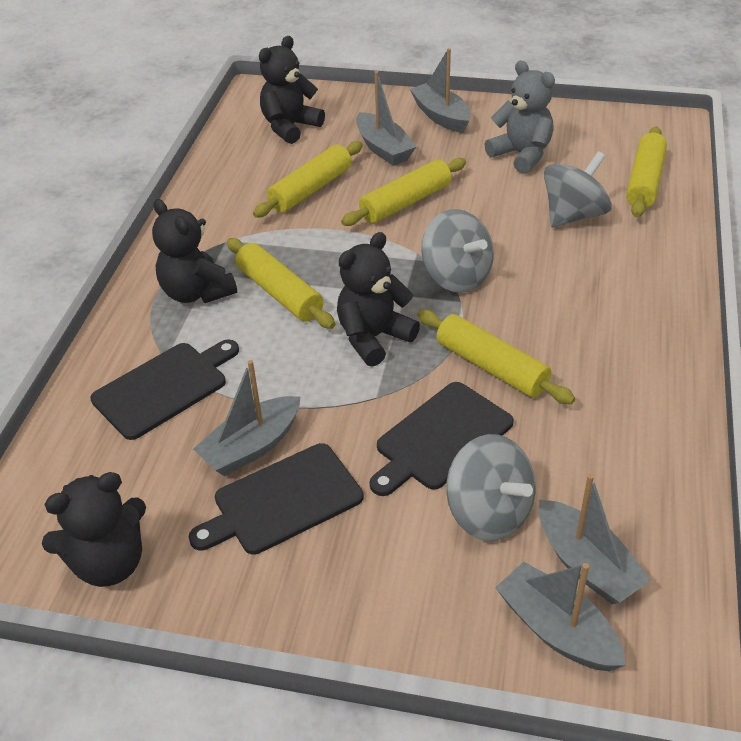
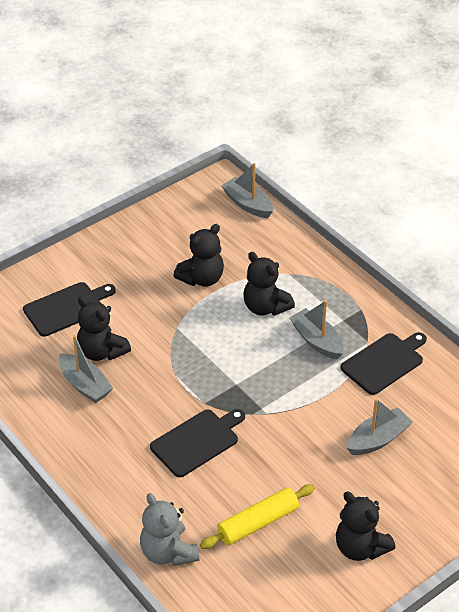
grey boat: 5 -> 4
grey spinning top: 3 -> 0
yellow rolling pin: 5 -> 1

